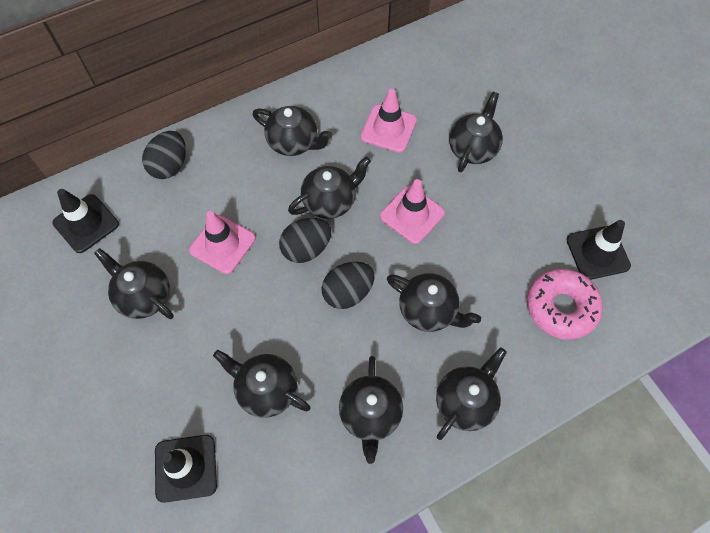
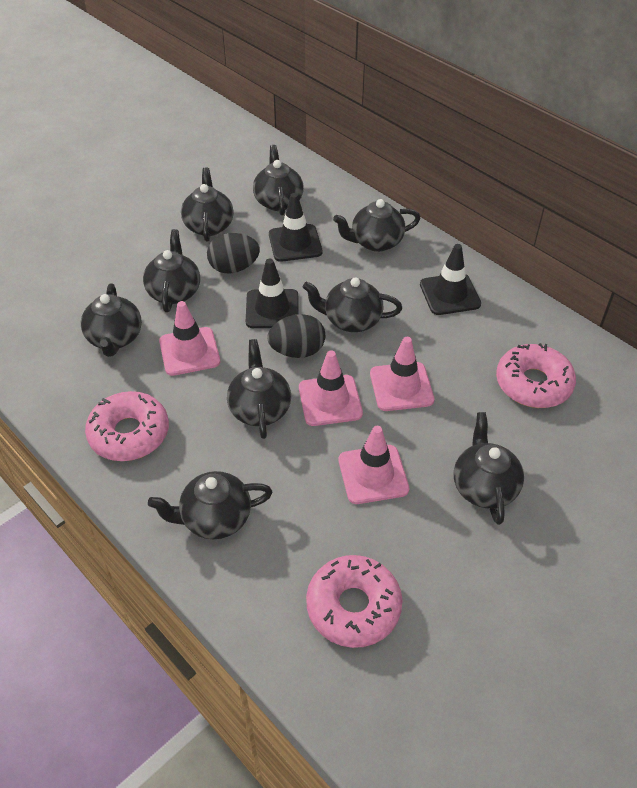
black egg: 3 -> 2
black teapot: 8 -> 9
pink donut: 1 -> 3
pink traffic cone: 3 -> 4

